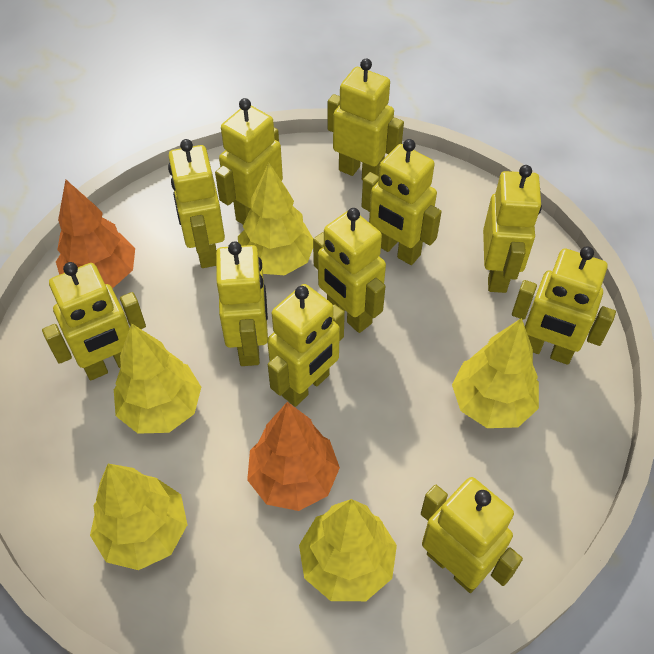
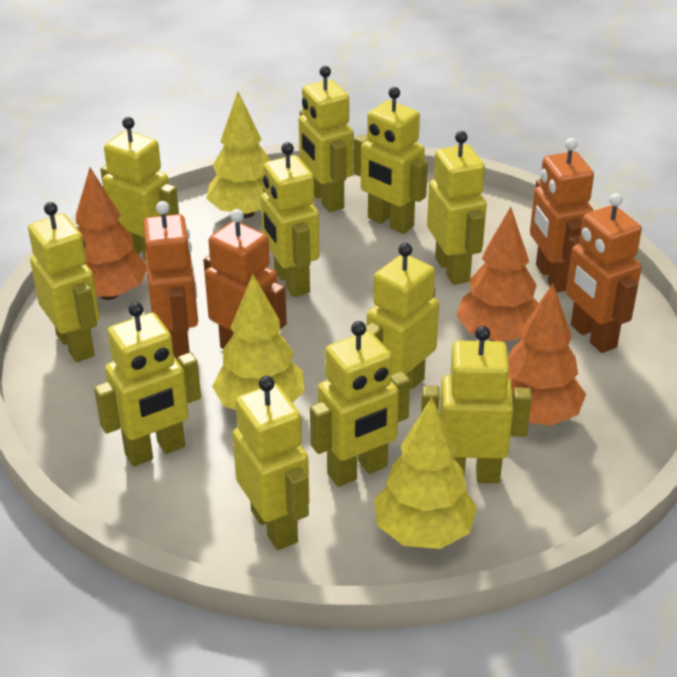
orange robot: 0 -> 4
orange tree: 2 -> 3
yellow tree: 5 -> 3

